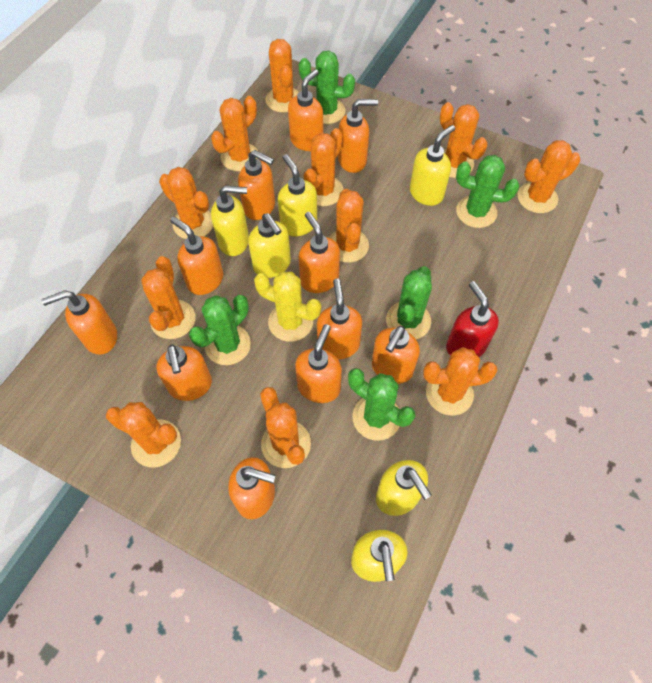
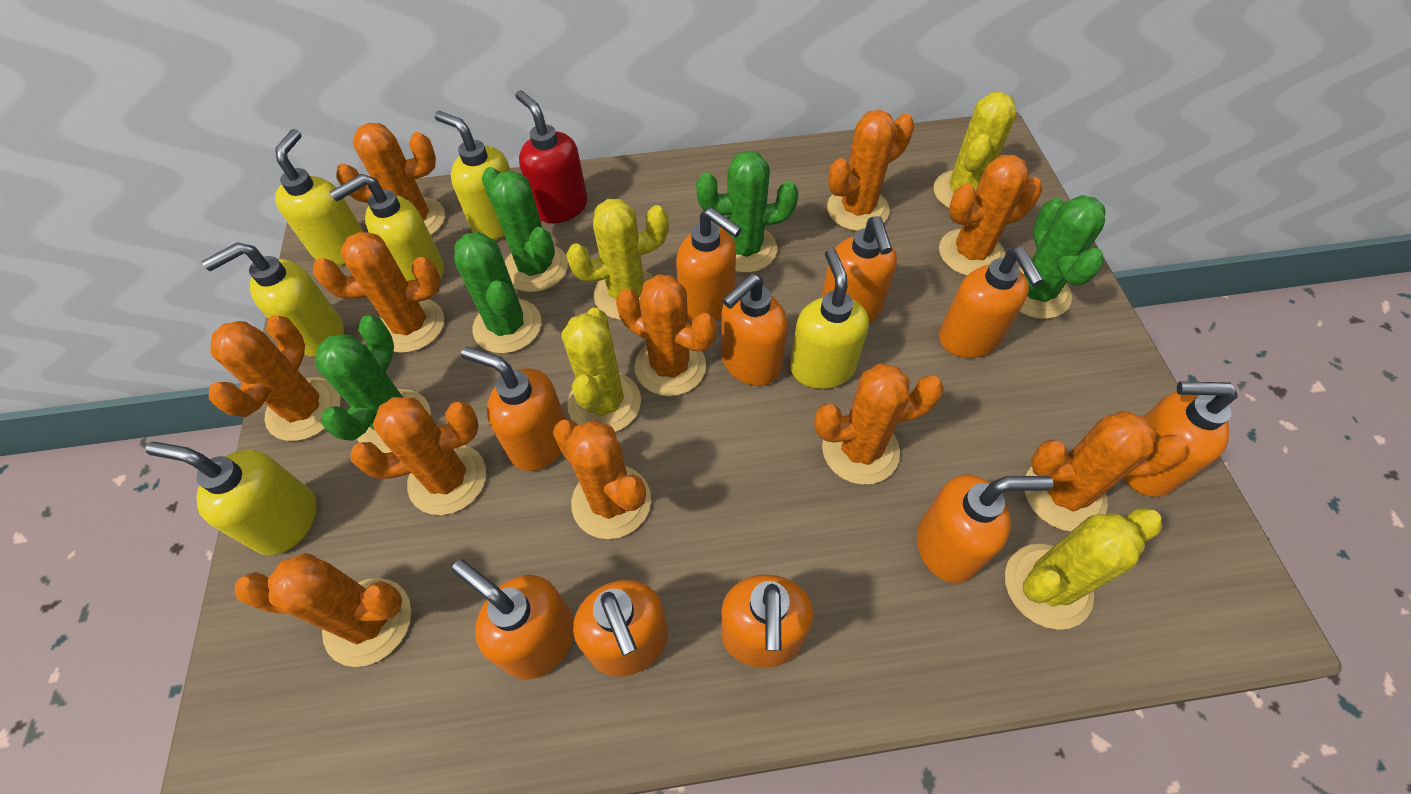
orange soap dispenser: 11 -> 10
yellow cactus: 1 -> 4

